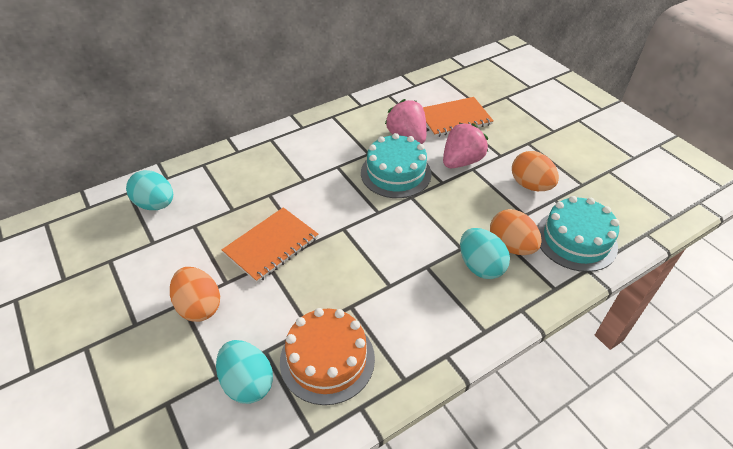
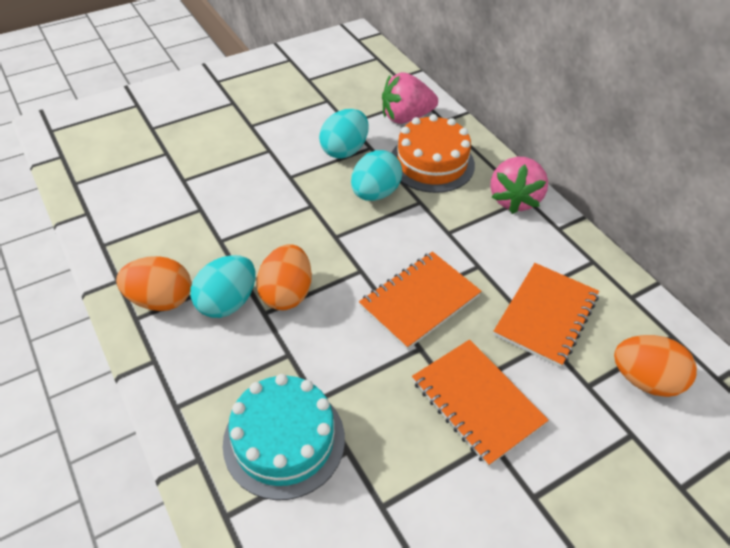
orange notebook: 2 -> 3
turquoise cake: 2 -> 1

